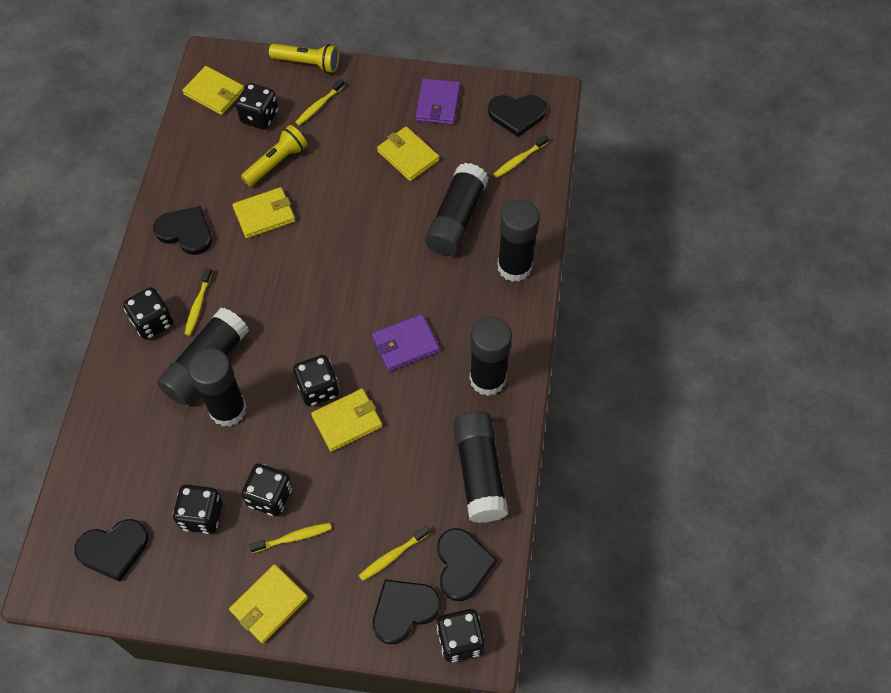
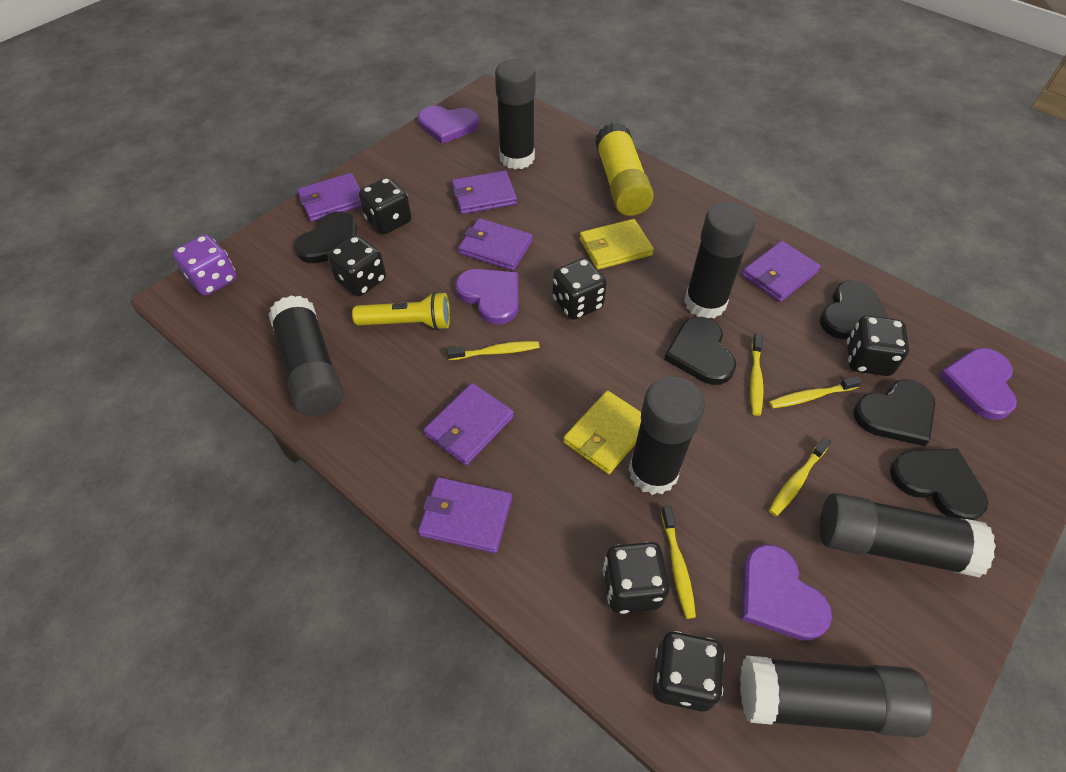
purple dice: 0 -> 1
purple heart: 0 -> 4
purple wallet: 2 -> 6
yellow flashlight: 2 -> 1
yellow glue stick: 0 -> 1
yellow wallet: 5 -> 2

